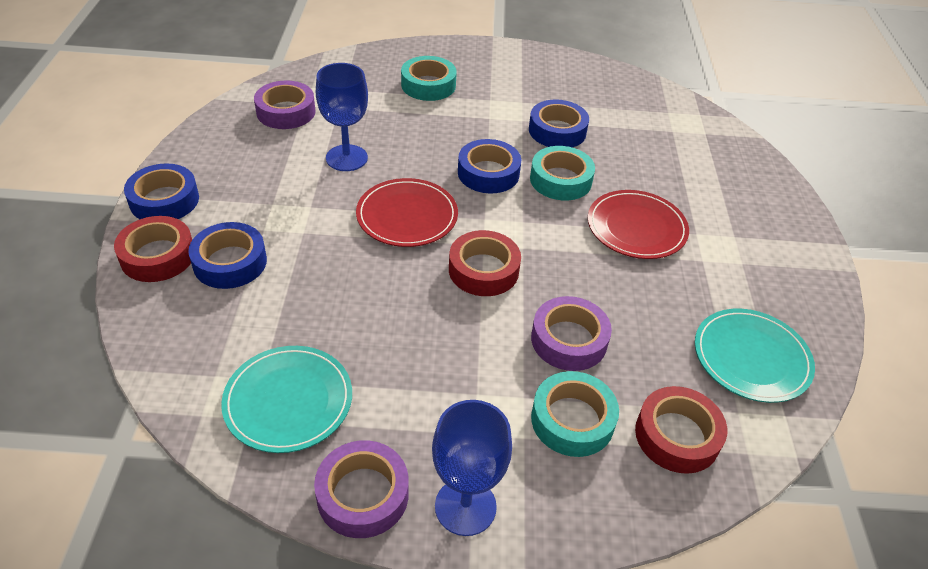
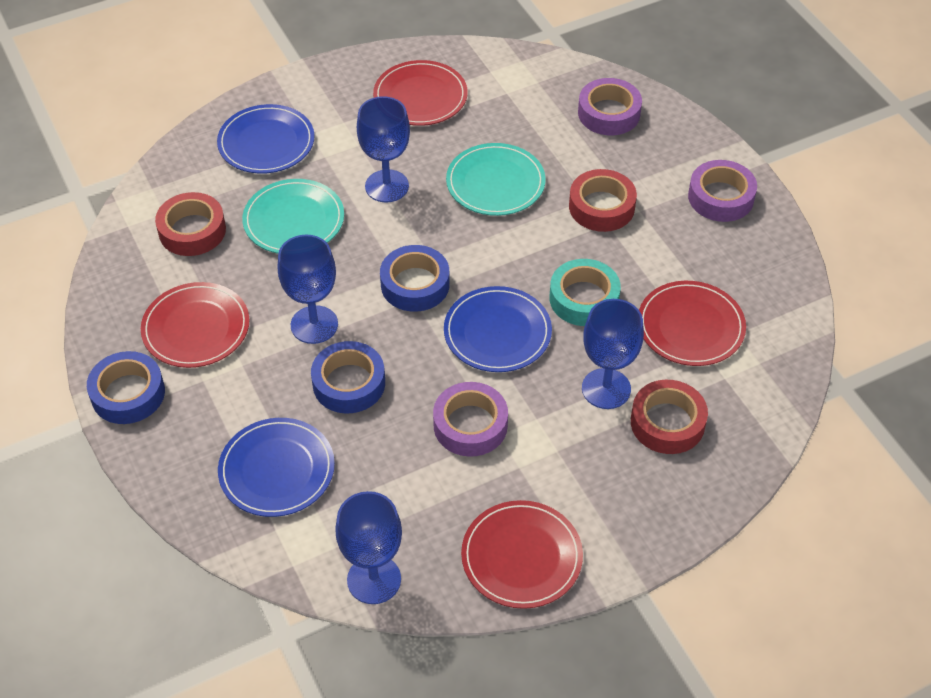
blue goblet: 2 -> 4
blue plate: 0 -> 3
blue tape: 4 -> 3
red plate: 2 -> 4
turquoise tape: 3 -> 1

